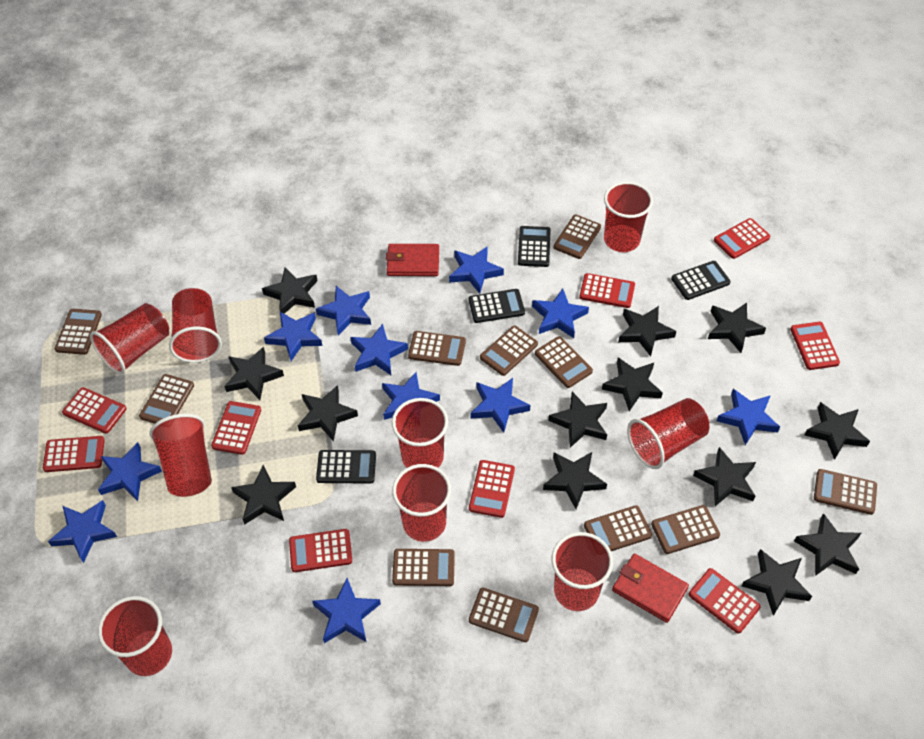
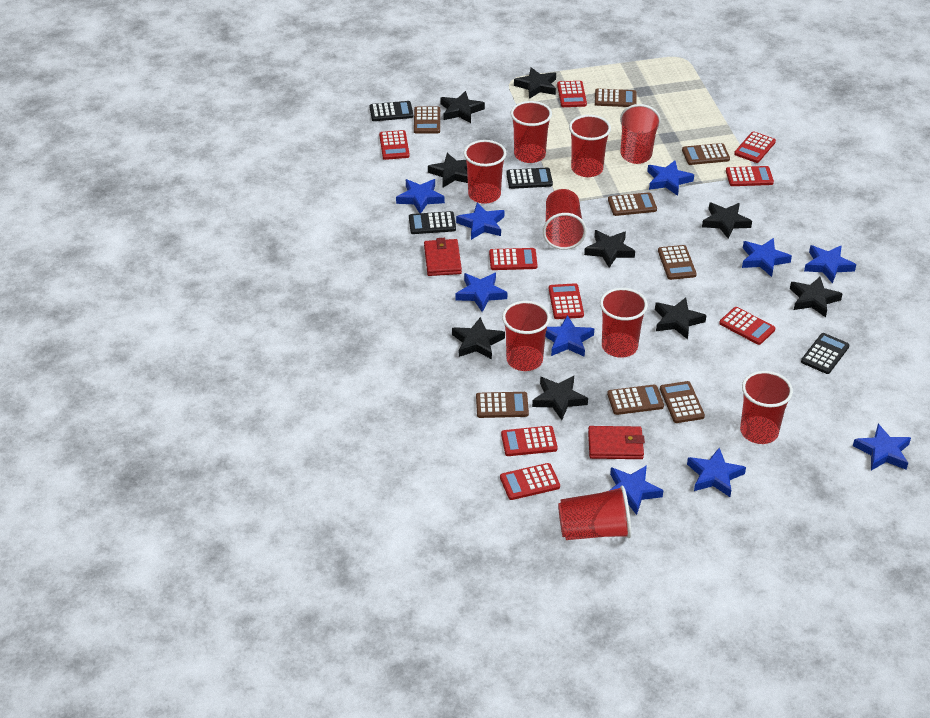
black star: 13 -> 9
blue star: 11 -> 10
brown calculator: 11 -> 8

